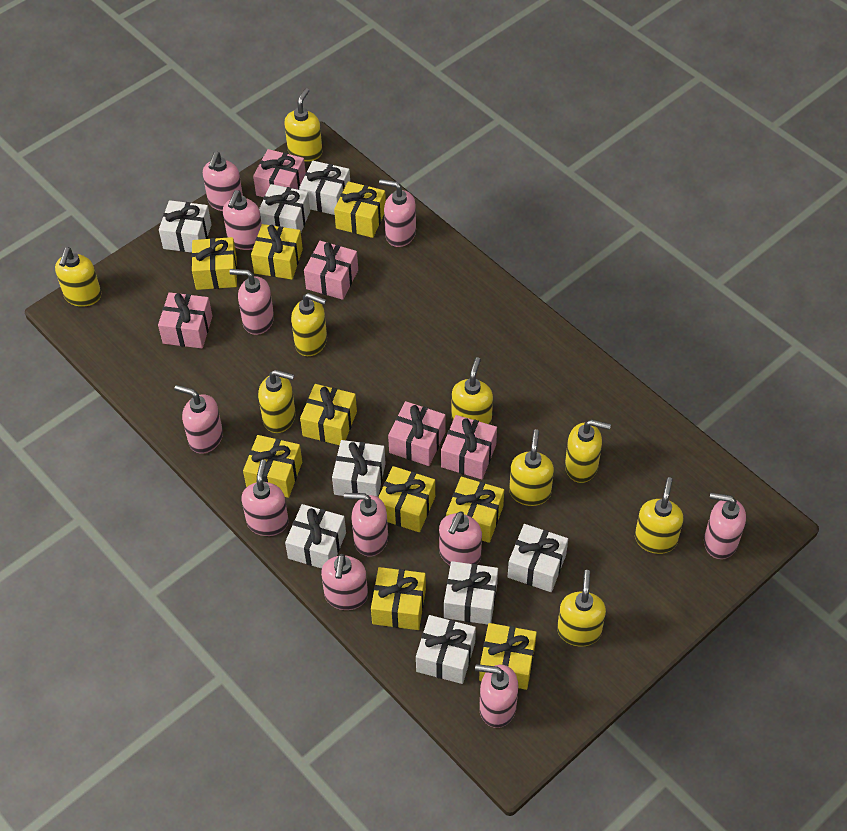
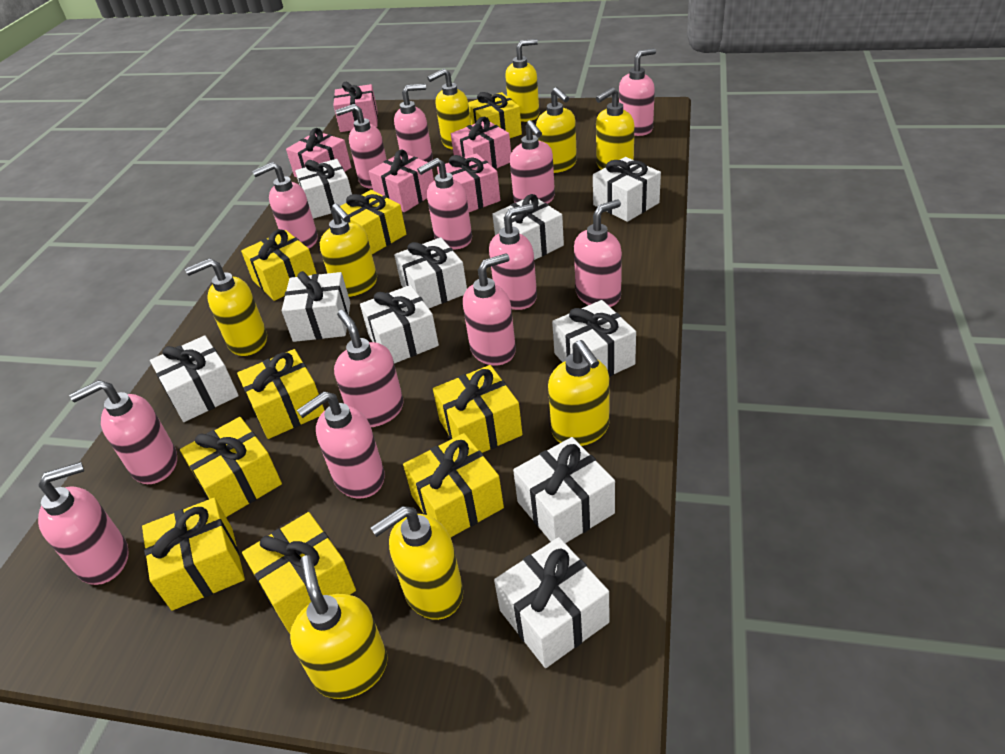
pink soap dispenser: 11 -> 13
white gift: 8 -> 10

